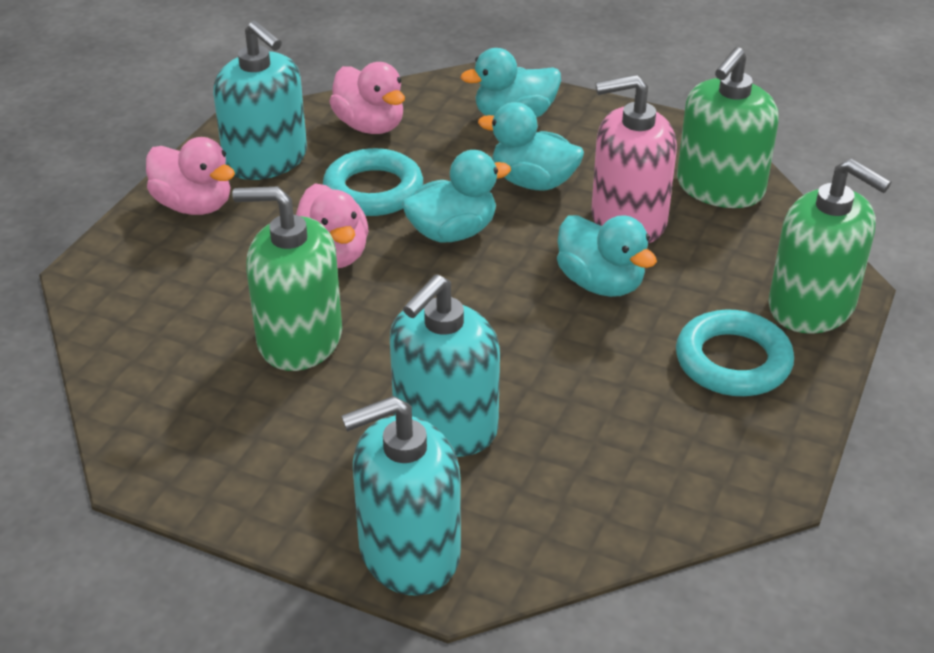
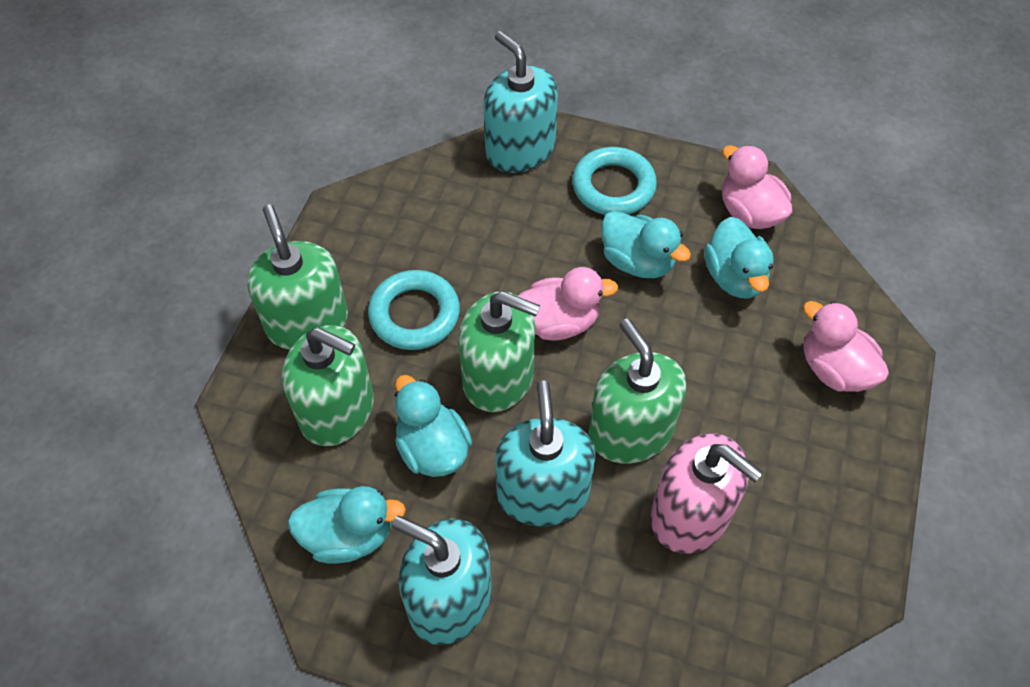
green soap dispenser: 3 -> 4

